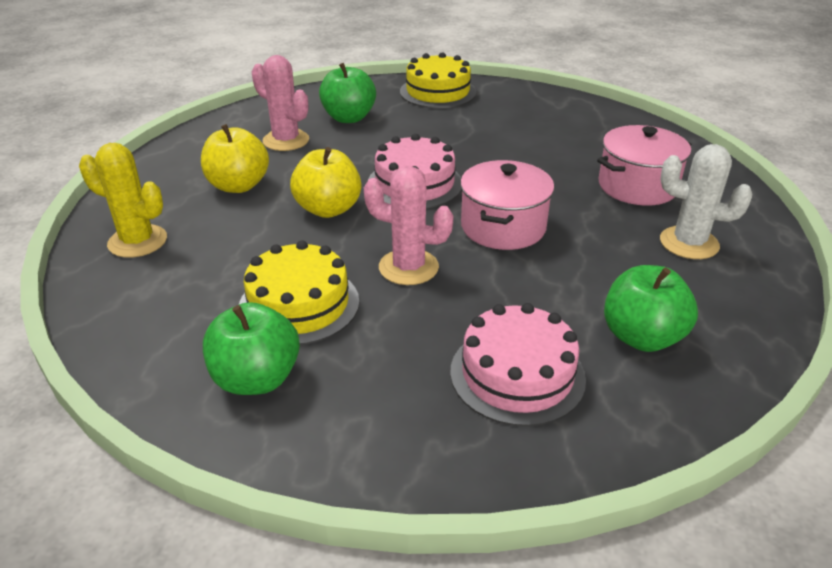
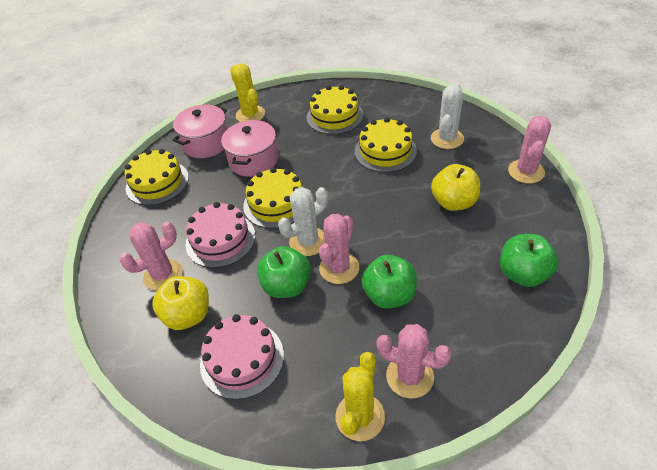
pink cactus: 2 -> 4
white cactus: 1 -> 2
yellow cactus: 1 -> 2
yellow cake: 2 -> 4

